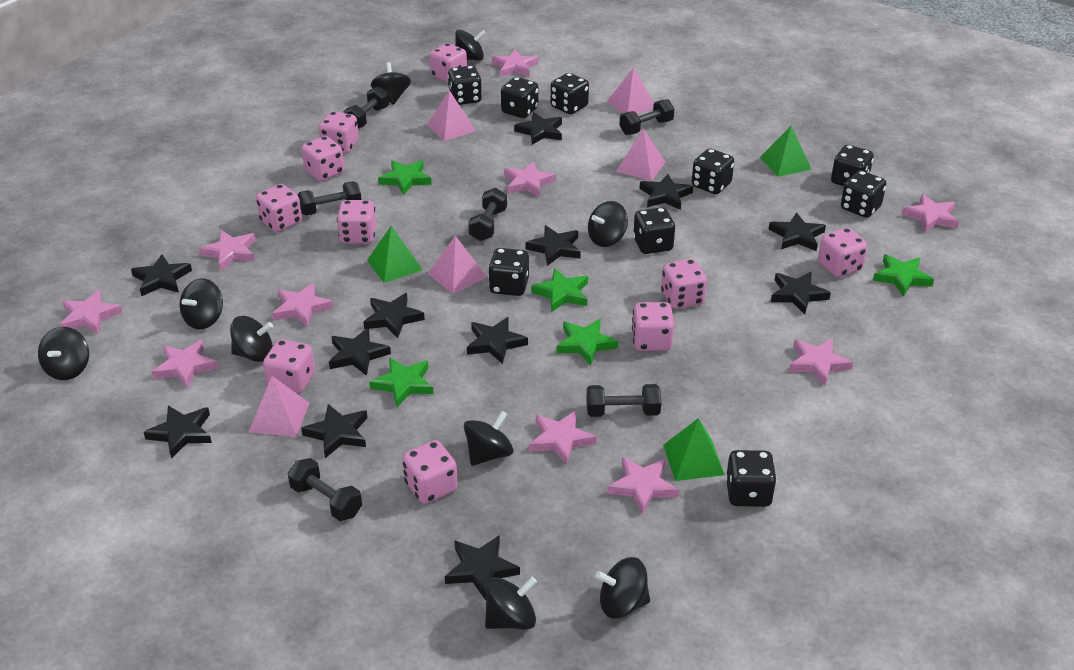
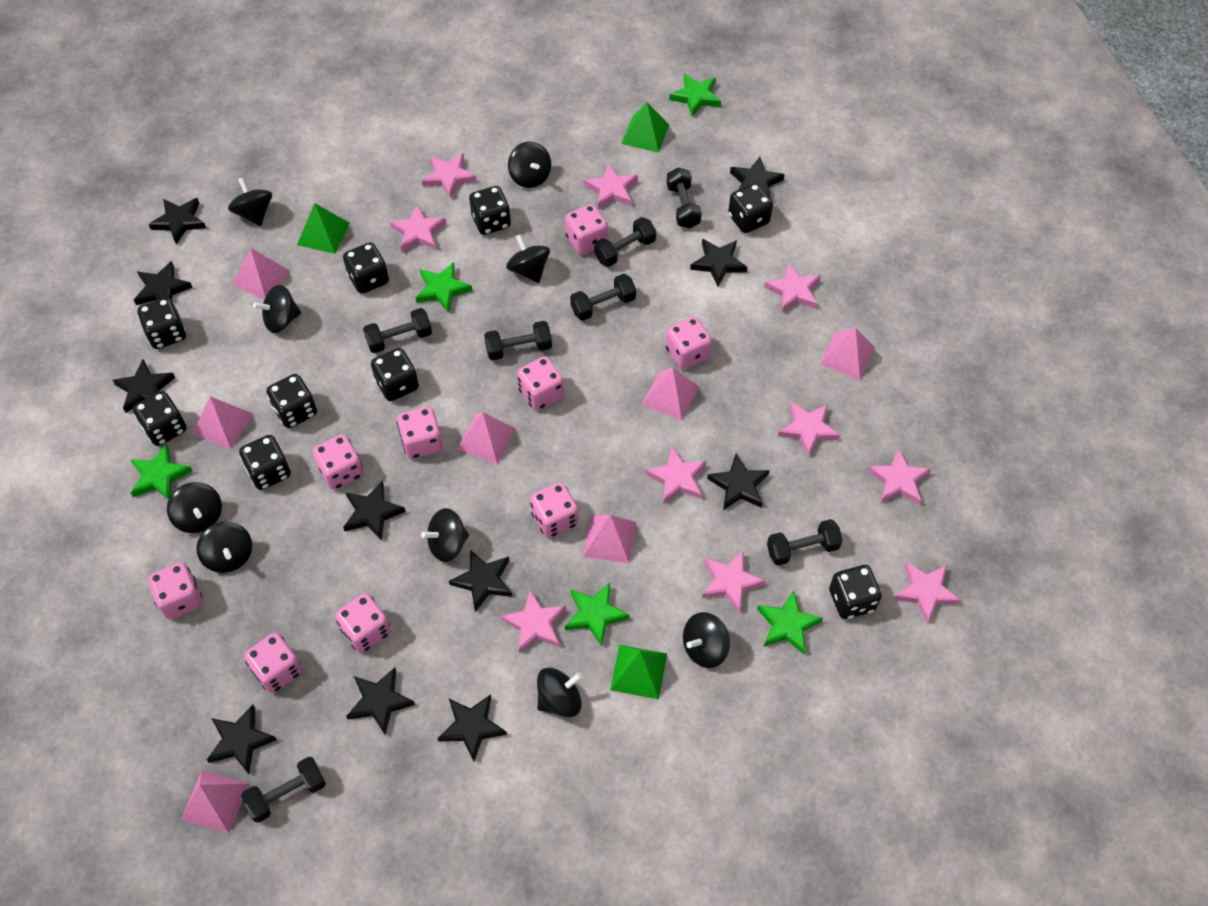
black dumbbell: 6 -> 7
black star: 12 -> 11
pink dice: 10 -> 9
pink pyramid: 5 -> 7

